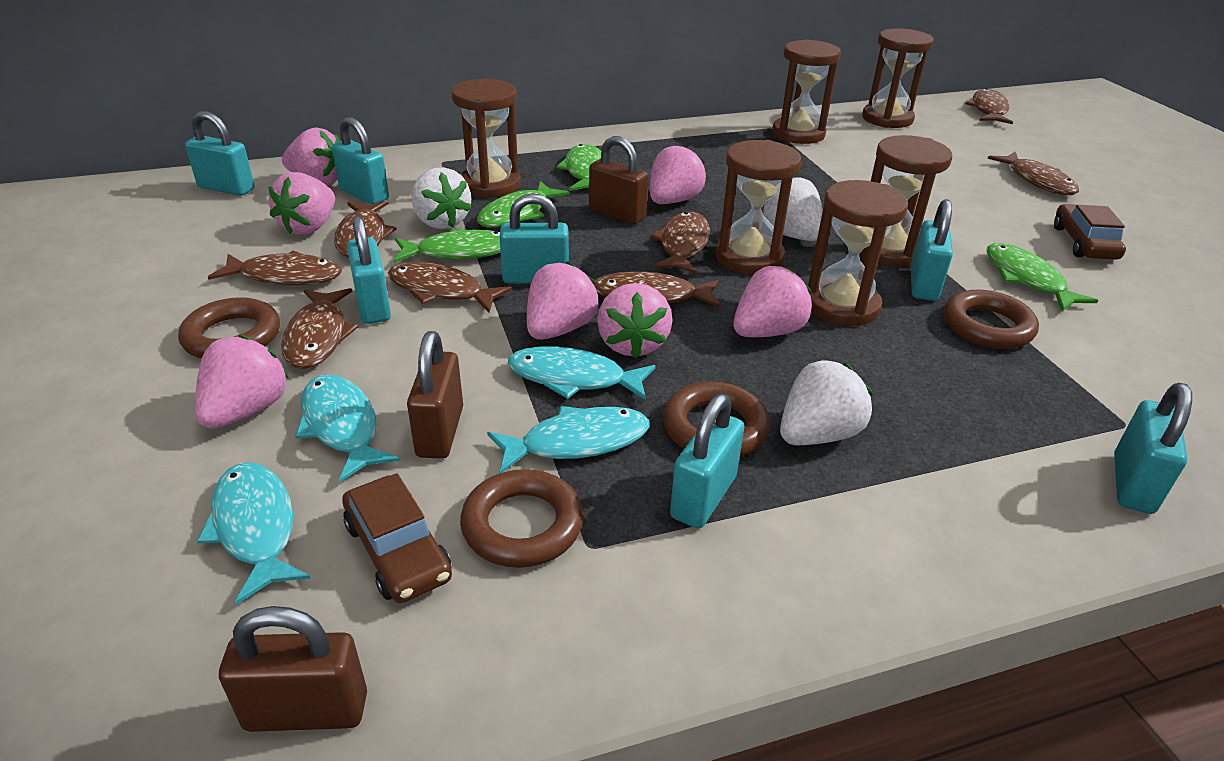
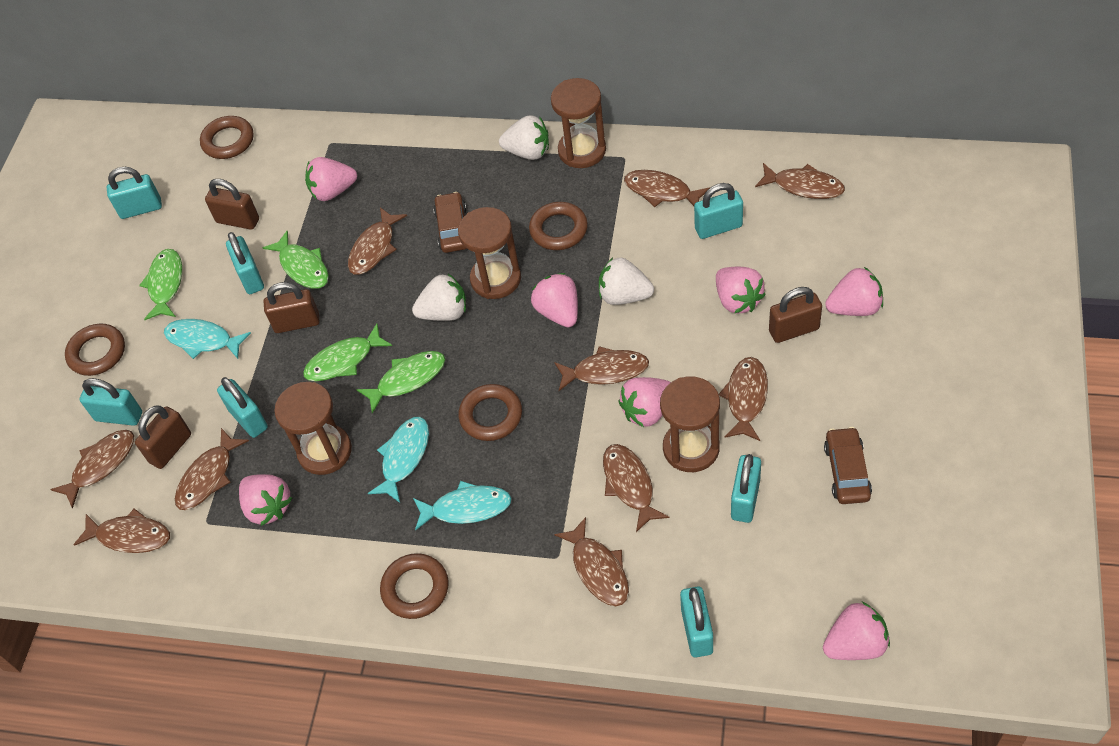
brown fish: 8 -> 10
brown hourglass: 6 -> 4
brown padlock: 3 -> 4
brown ring: 4 -> 5
turquoise fish: 4 -> 3

